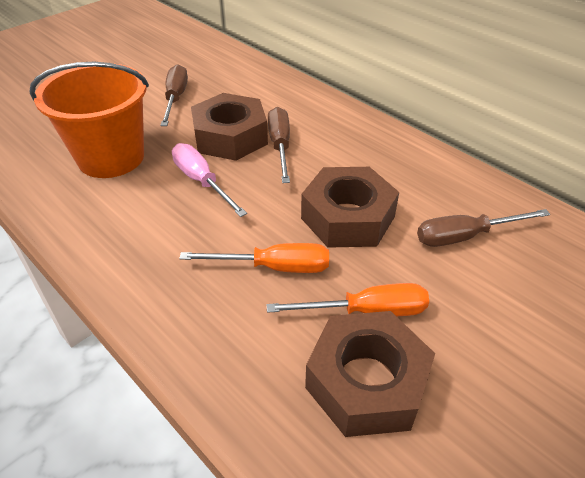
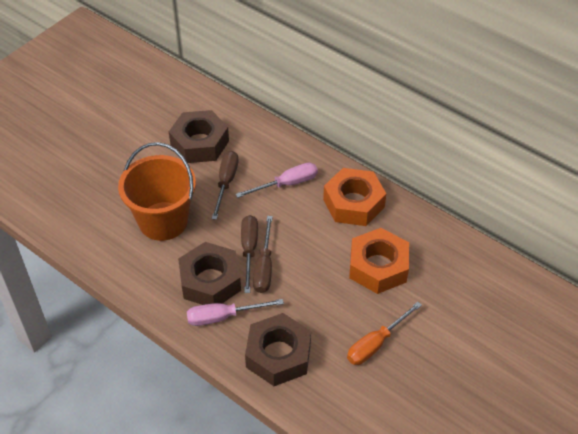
orange nut: 0 -> 2
orange screwdriver: 2 -> 1
pink screwdriver: 1 -> 2

